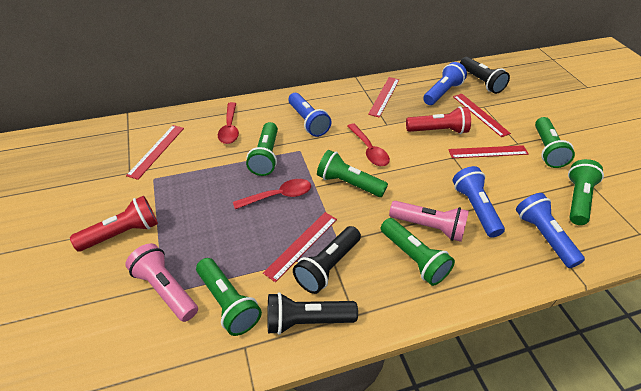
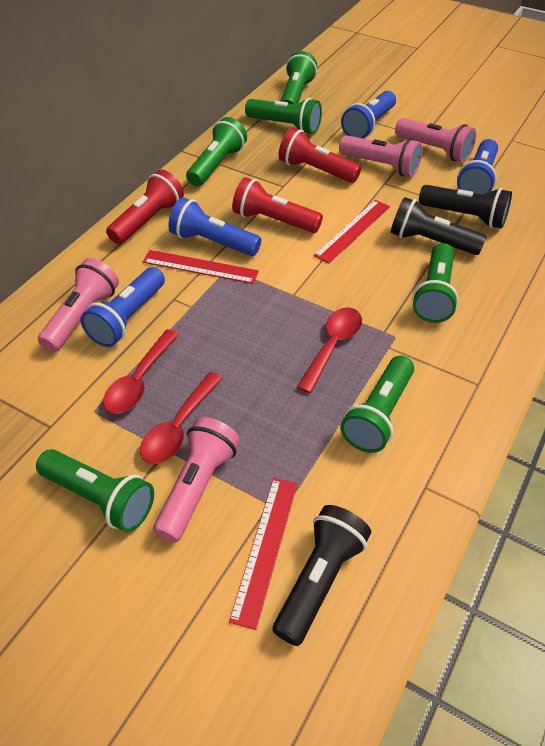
pink flashlight: 2 -> 4
red flashlight: 2 -> 3
red ruler: 5 -> 3

